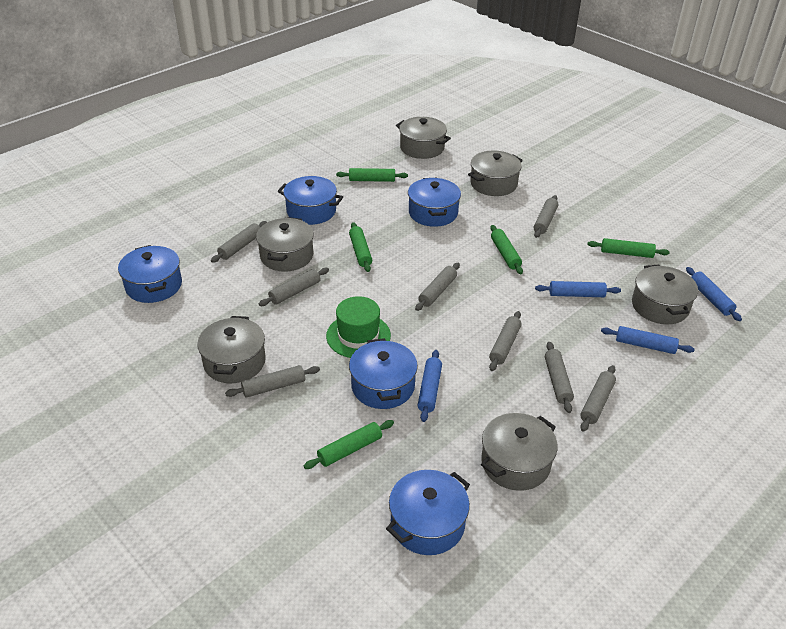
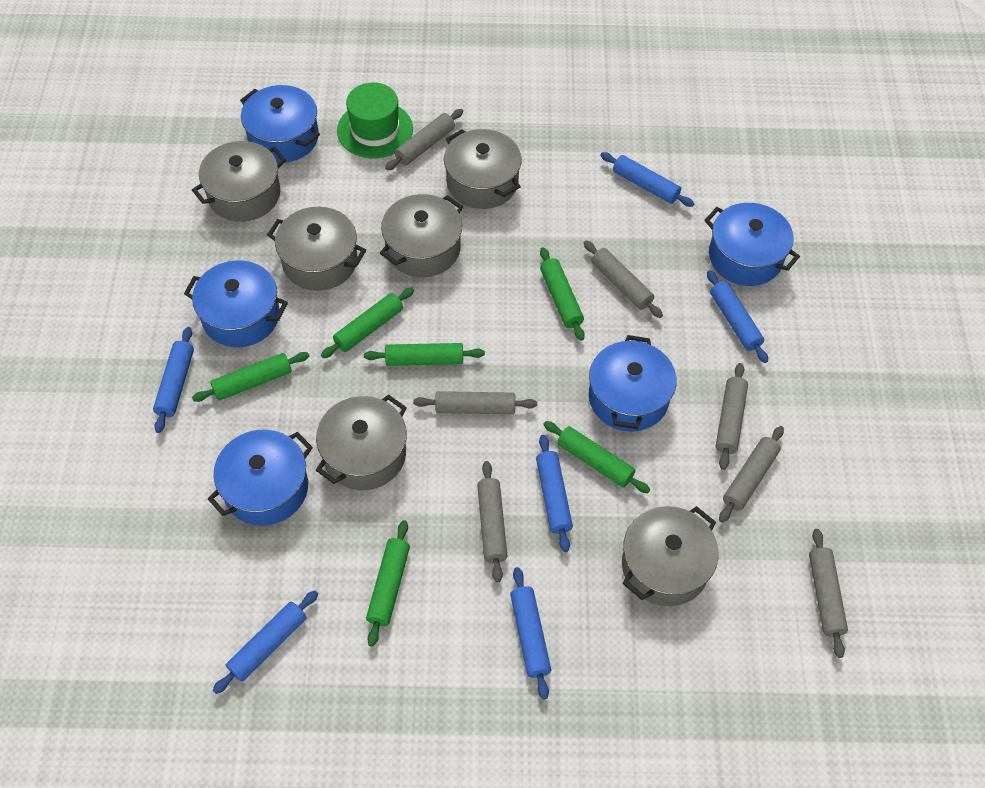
blue rolling pin: 4 -> 6
green rolling pin: 5 -> 6
grey rolling pin: 8 -> 7

